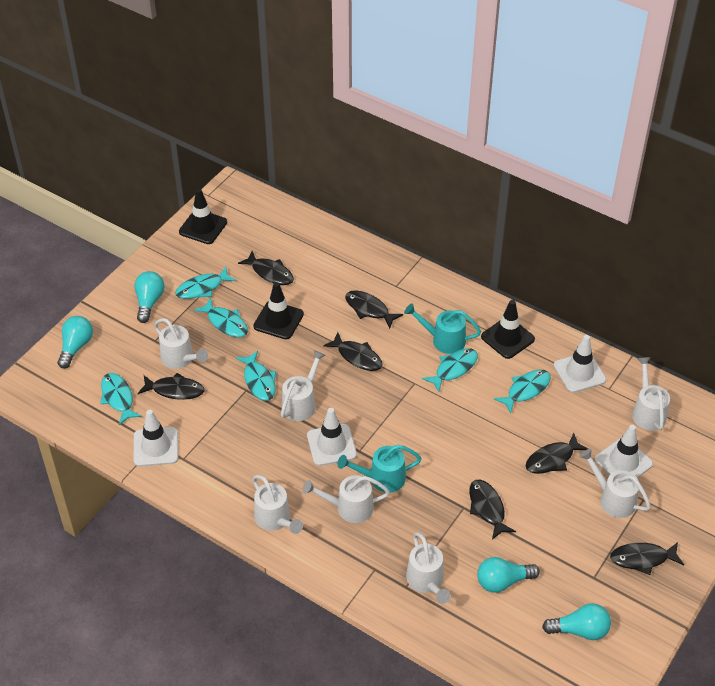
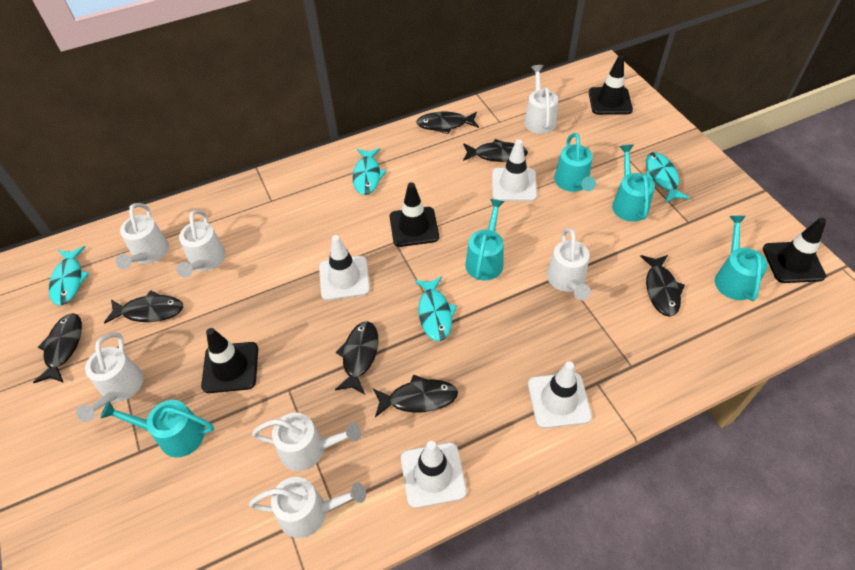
black traffic cone: 3 -> 4
turquoise fish: 6 -> 4
turquoise light bulb: 4 -> 0
turquoise watering can: 2 -> 5

